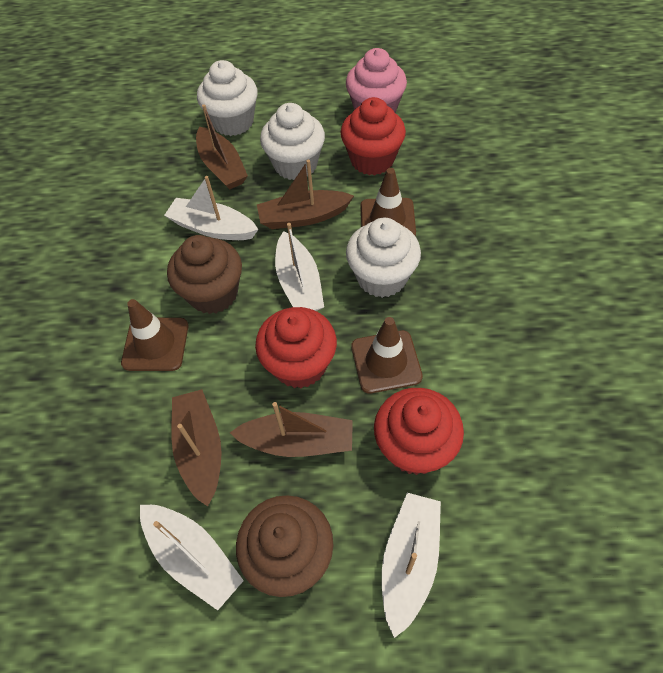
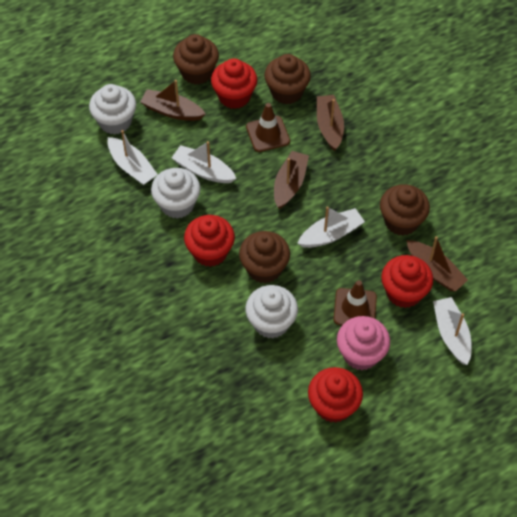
brown cupcake: 2 -> 4
brown traffic cone: 3 -> 2
red cupcake: 3 -> 4

